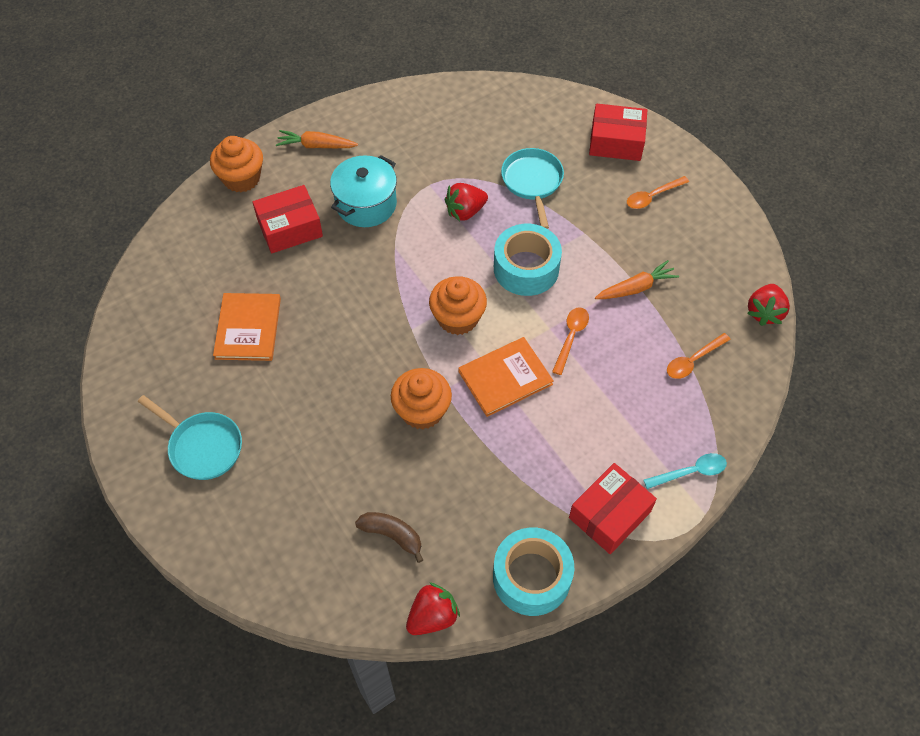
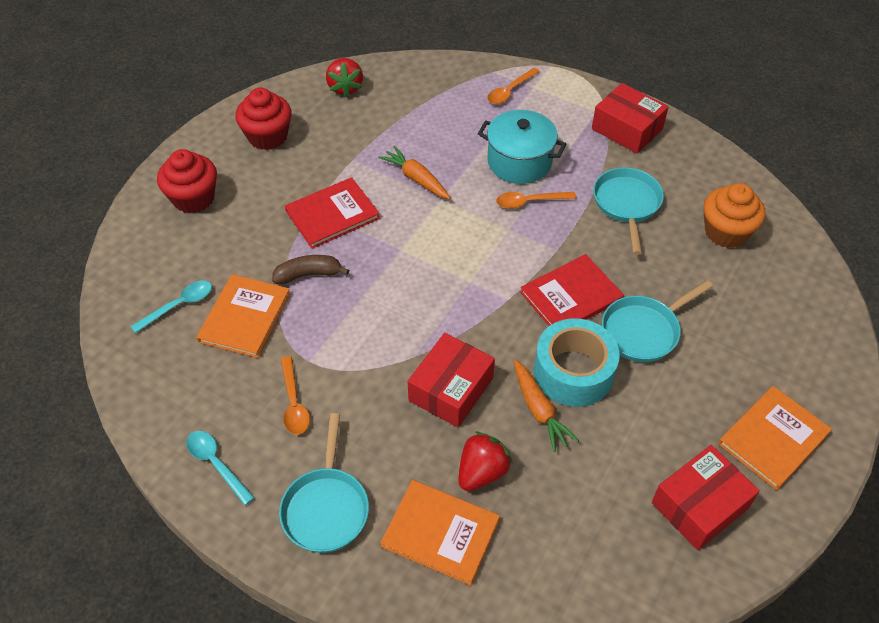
orange book: 2 -> 3
orange cupcake: 3 -> 1
red book: 0 -> 2
red cupcake: 0 -> 2
red strawberry: 3 -> 2
turquoise pan: 2 -> 3
turquoise spoon: 1 -> 2
turquoise tape: 2 -> 1

